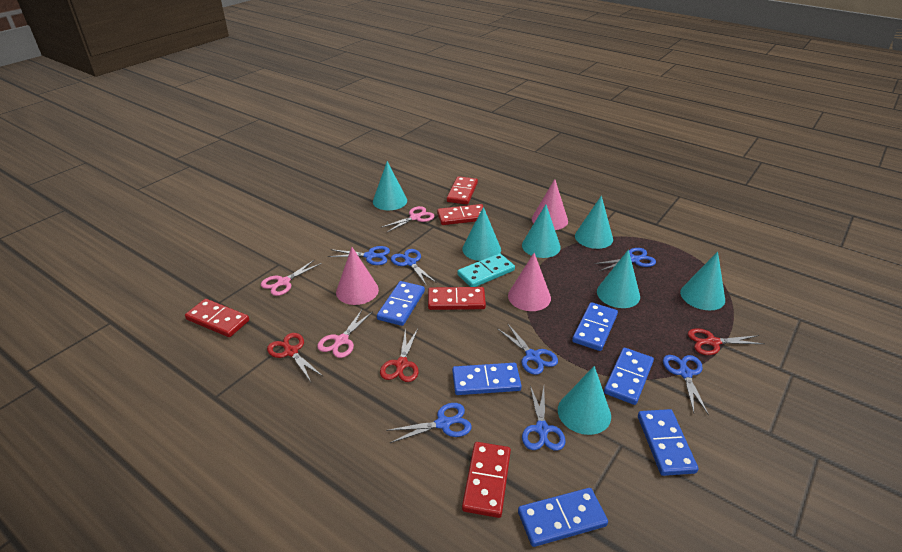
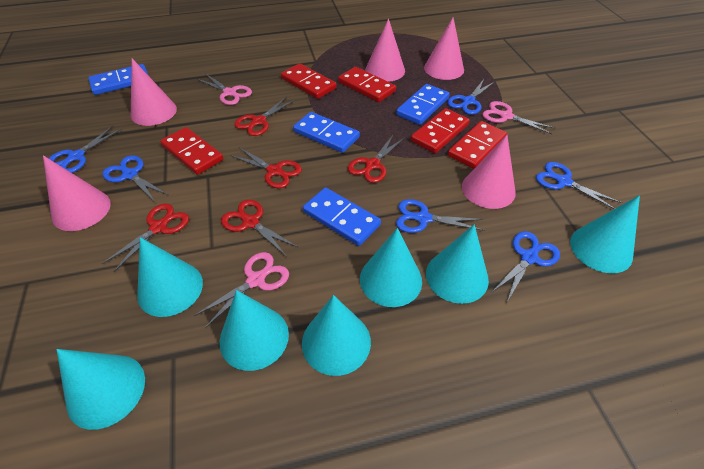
blue domino: 6 -> 4
blue scissors: 7 -> 6
pink cone: 3 -> 5
red scissors: 3 -> 5
turquoise domino: 1 -> 0

